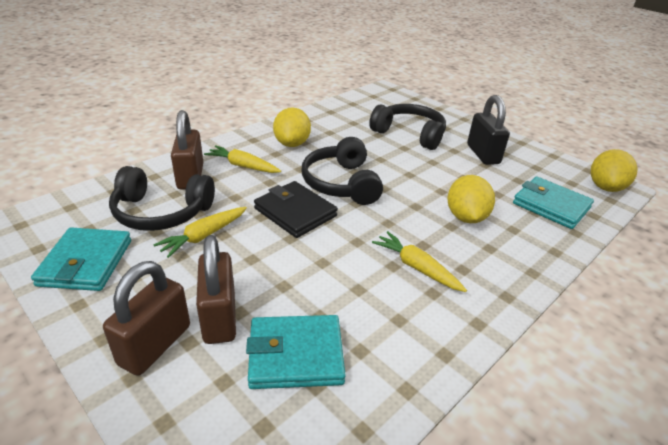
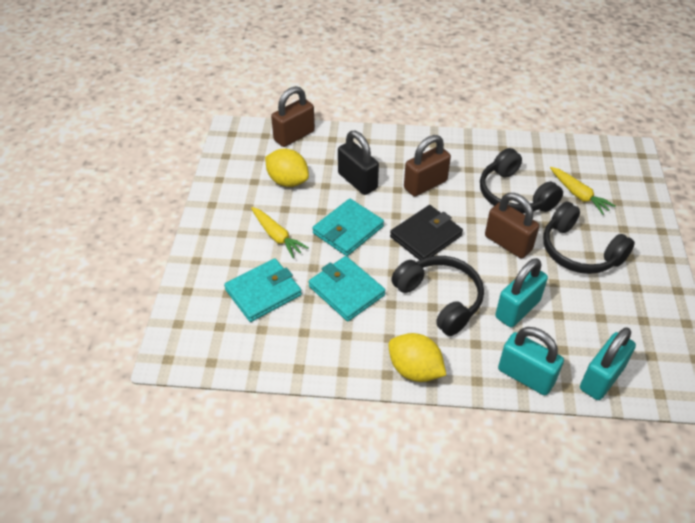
turquoise padlock: 0 -> 3
yellow carrot: 3 -> 2
yellow lemon: 3 -> 2

